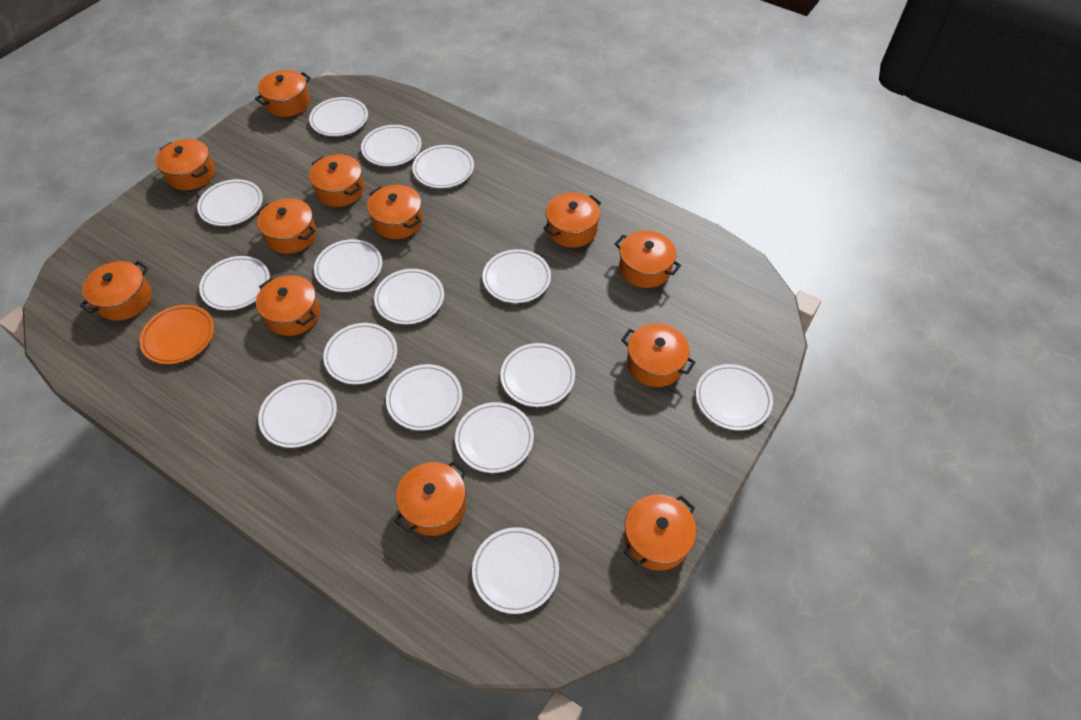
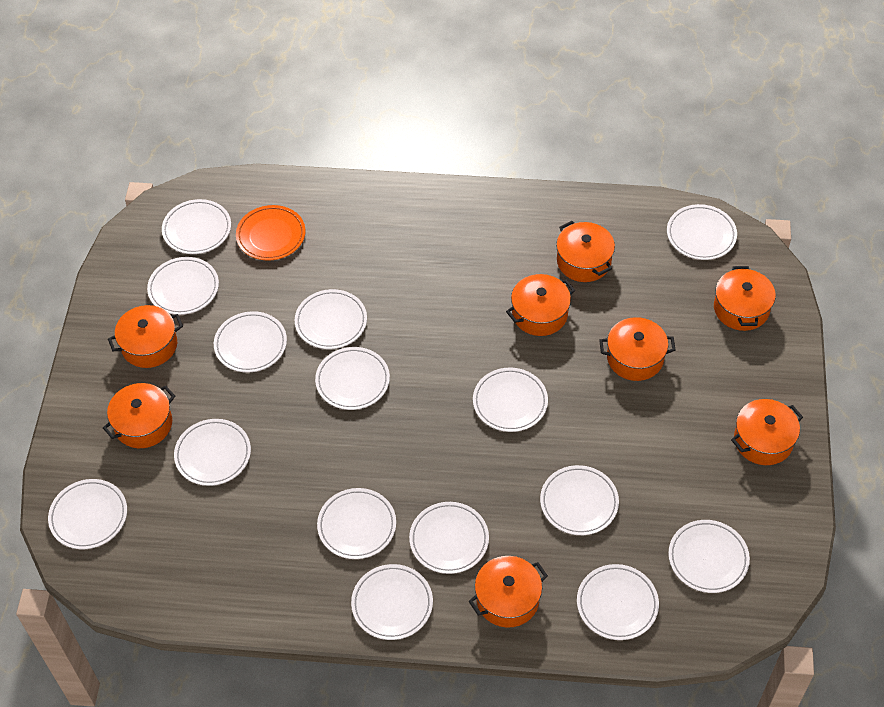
orange pot: 12 -> 8

